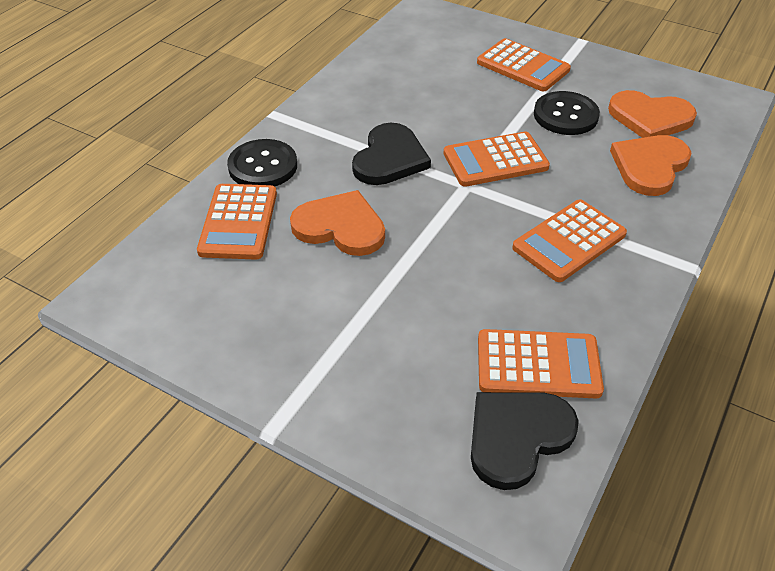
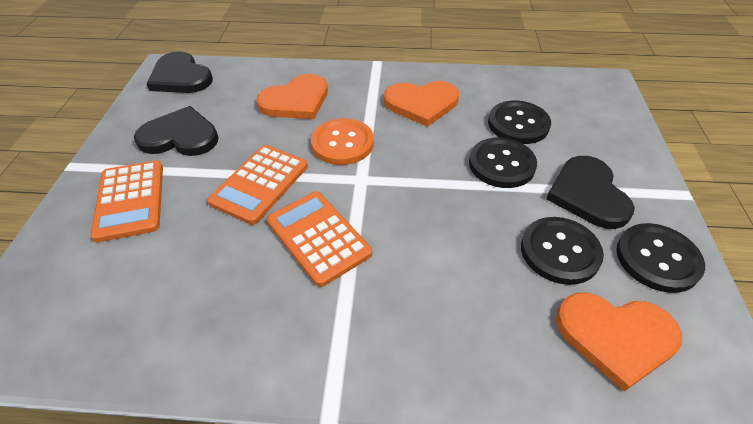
black button: 2 -> 4
black heart: 2 -> 3
orange button: 0 -> 1
orange calculator: 5 -> 3

